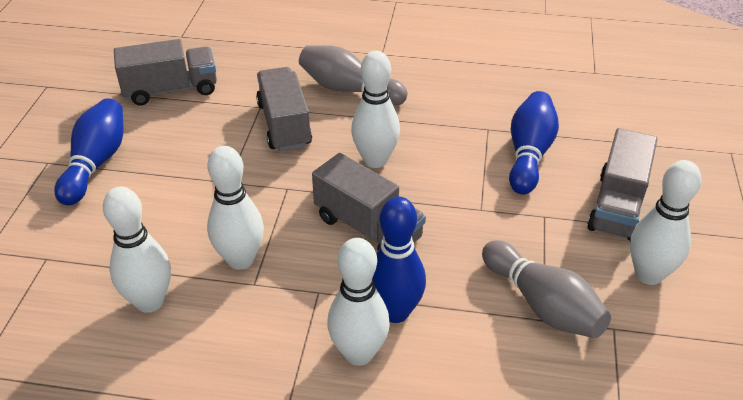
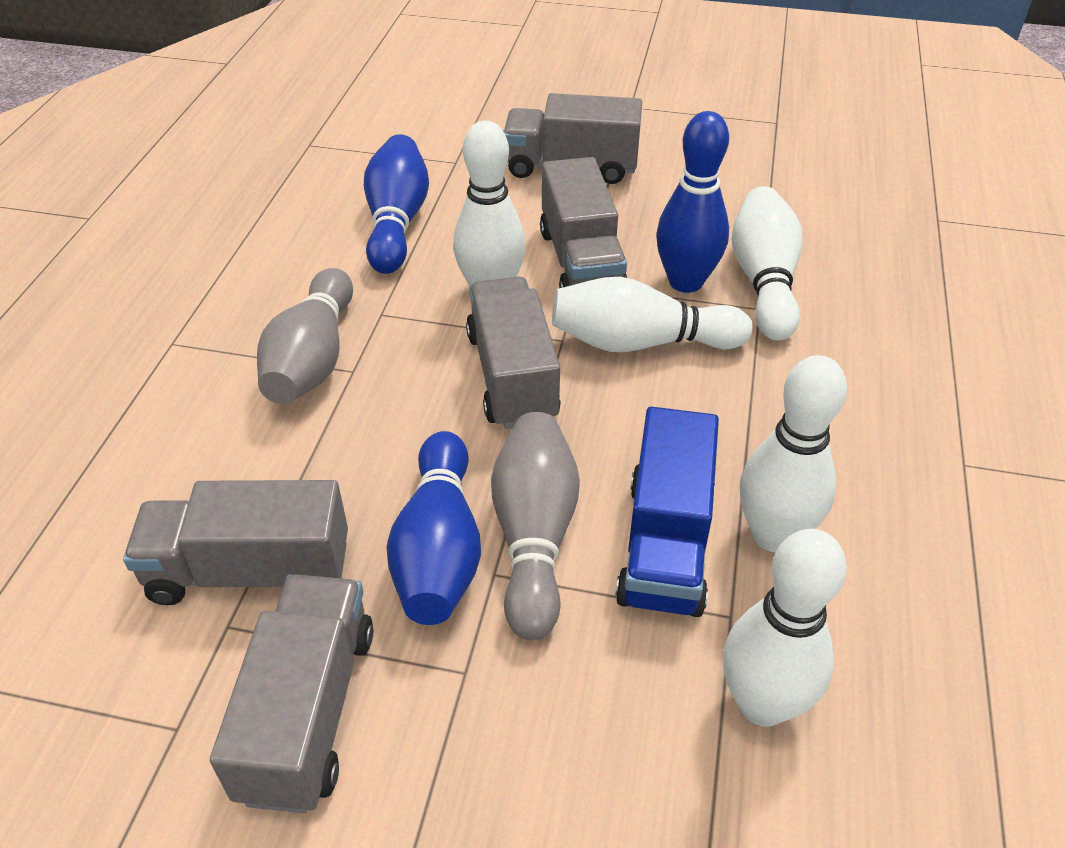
blue truck: 0 -> 1
grey truck: 4 -> 5

